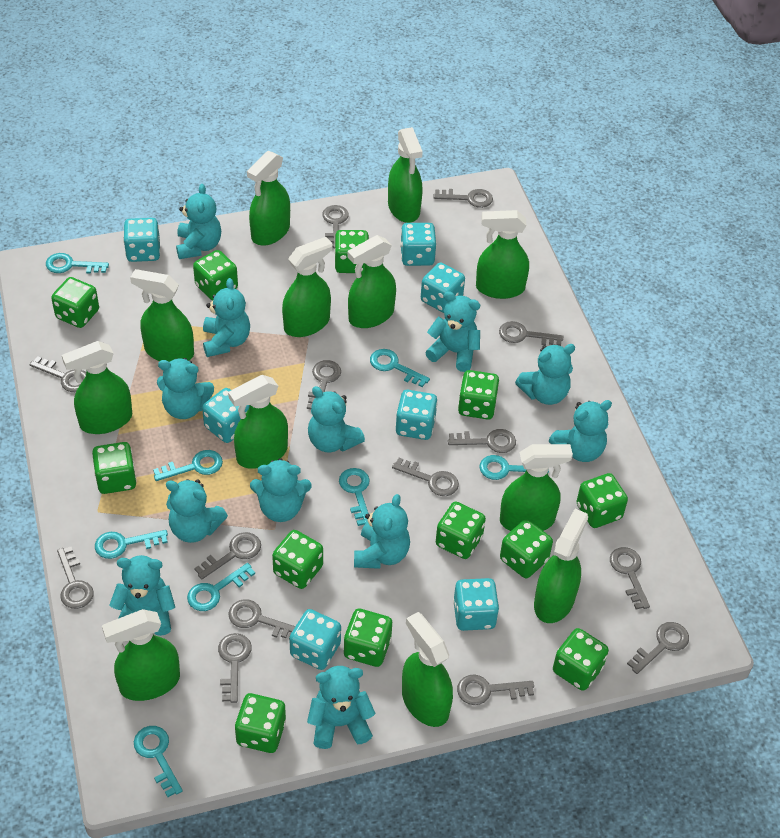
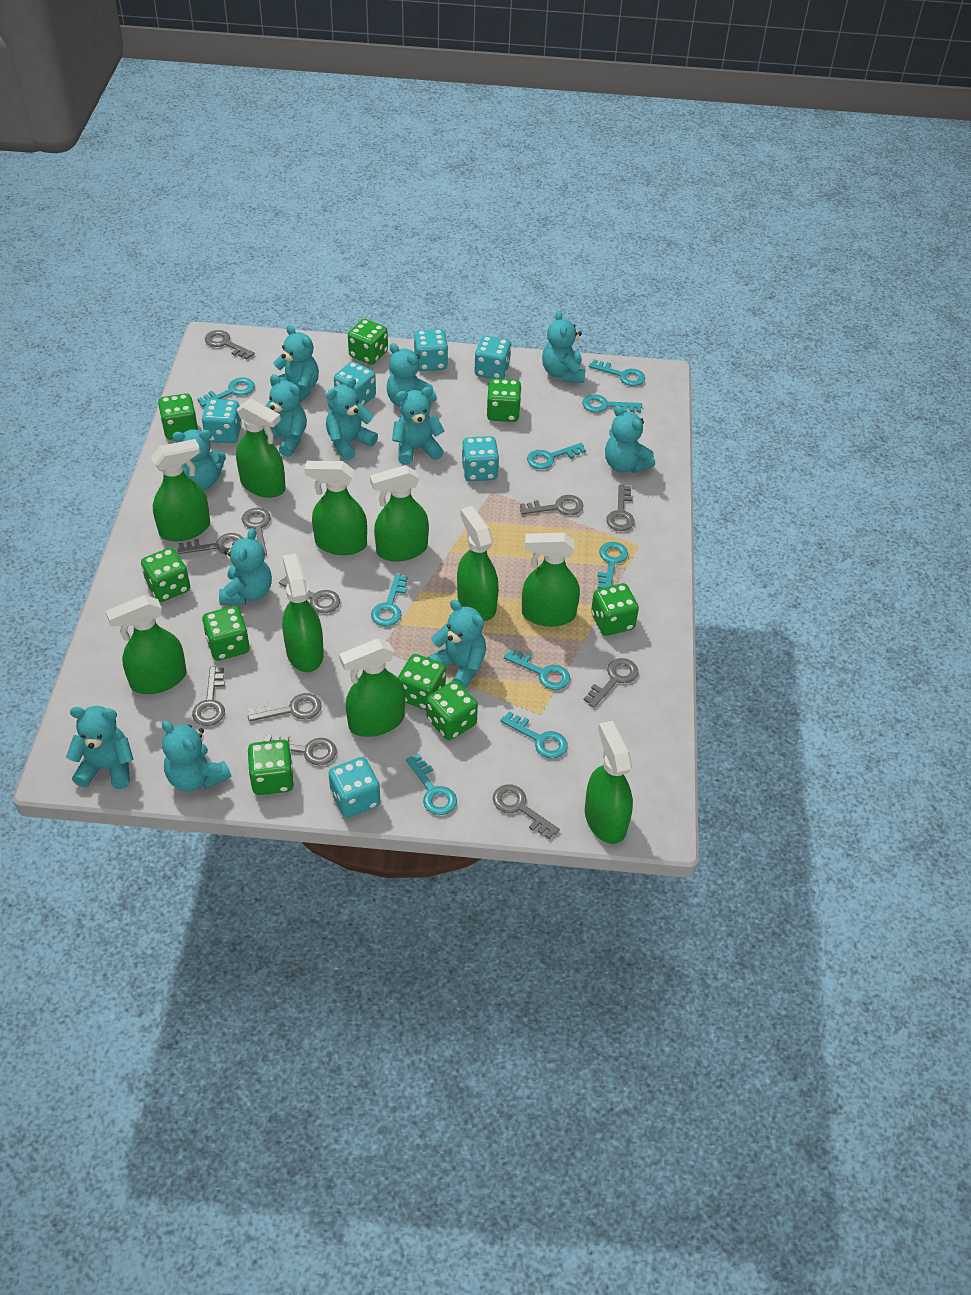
green dice: 12 -> 9
green spray bottle: 12 -> 10
grey key: 14 -> 11
turquoise dice: 7 -> 6
turquoise key: 8 -> 9

